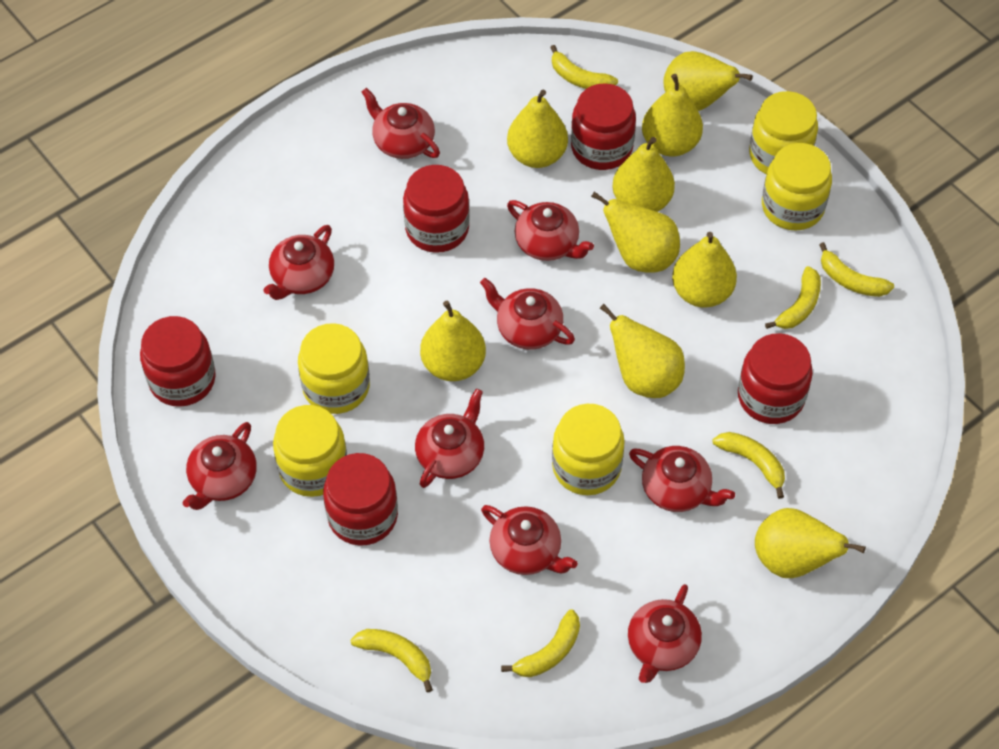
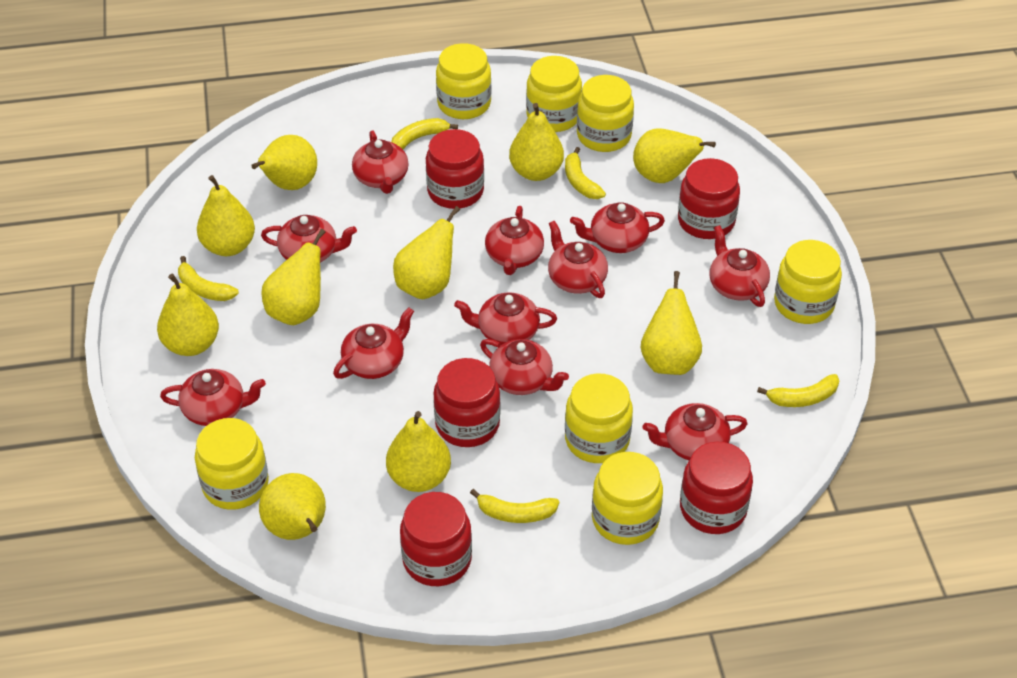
red teapot: 9 -> 11
yellow banana: 6 -> 5
yellow jar: 5 -> 7
yellow pear: 9 -> 10

